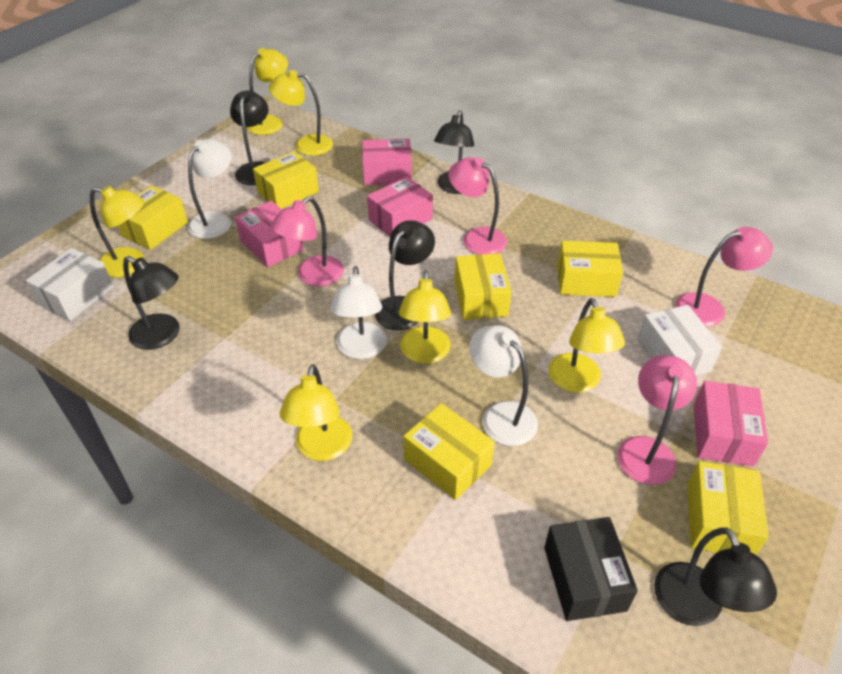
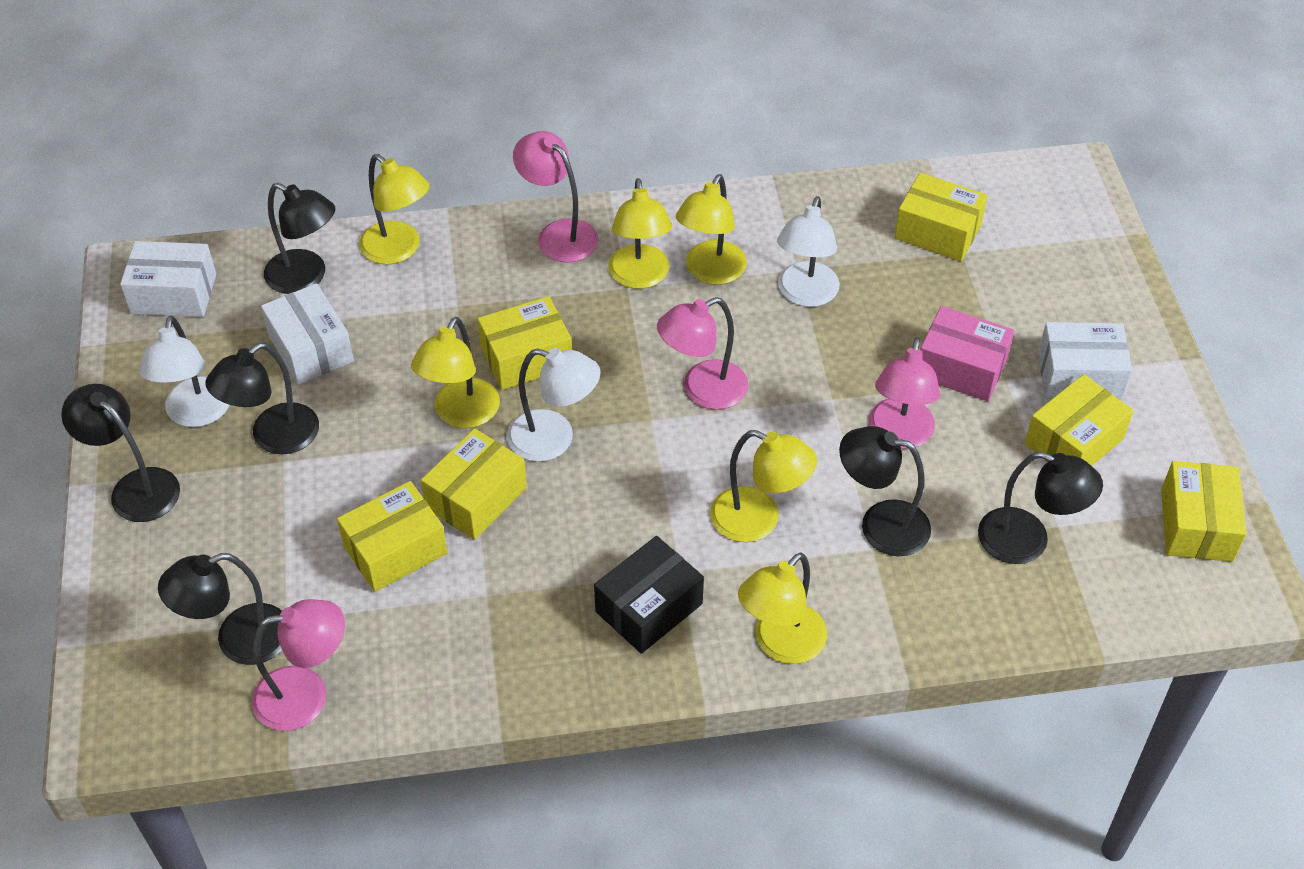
black lamp: 5 -> 6
pink box: 4 -> 1
white box: 2 -> 3

